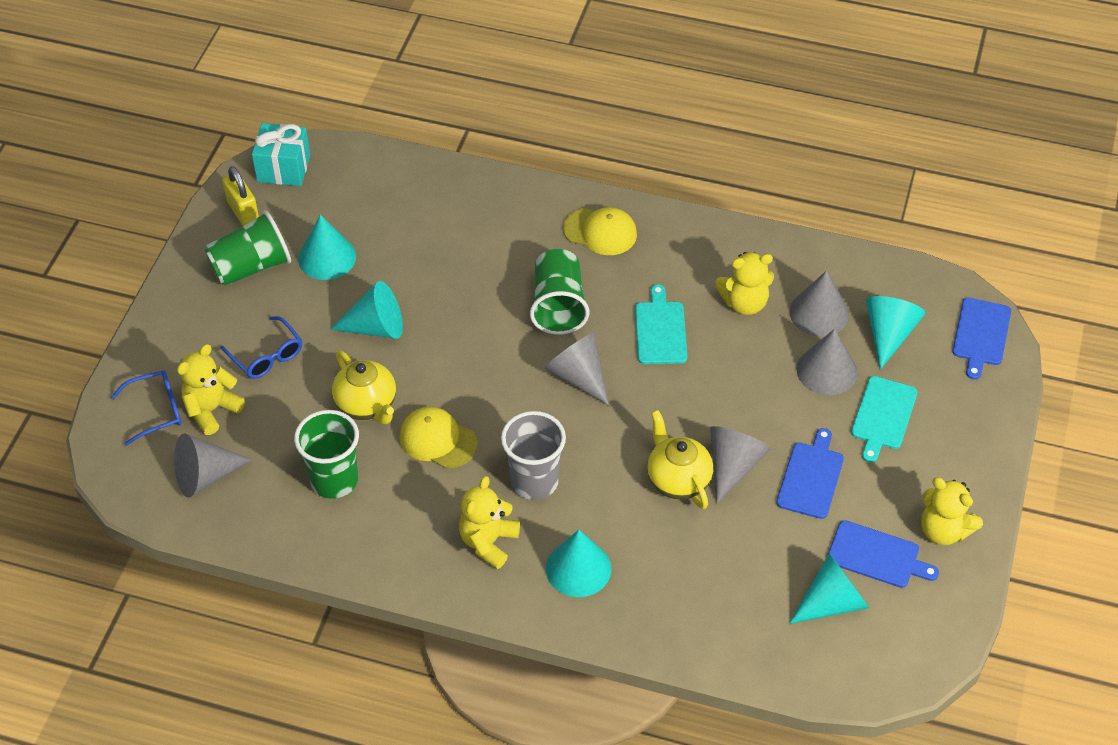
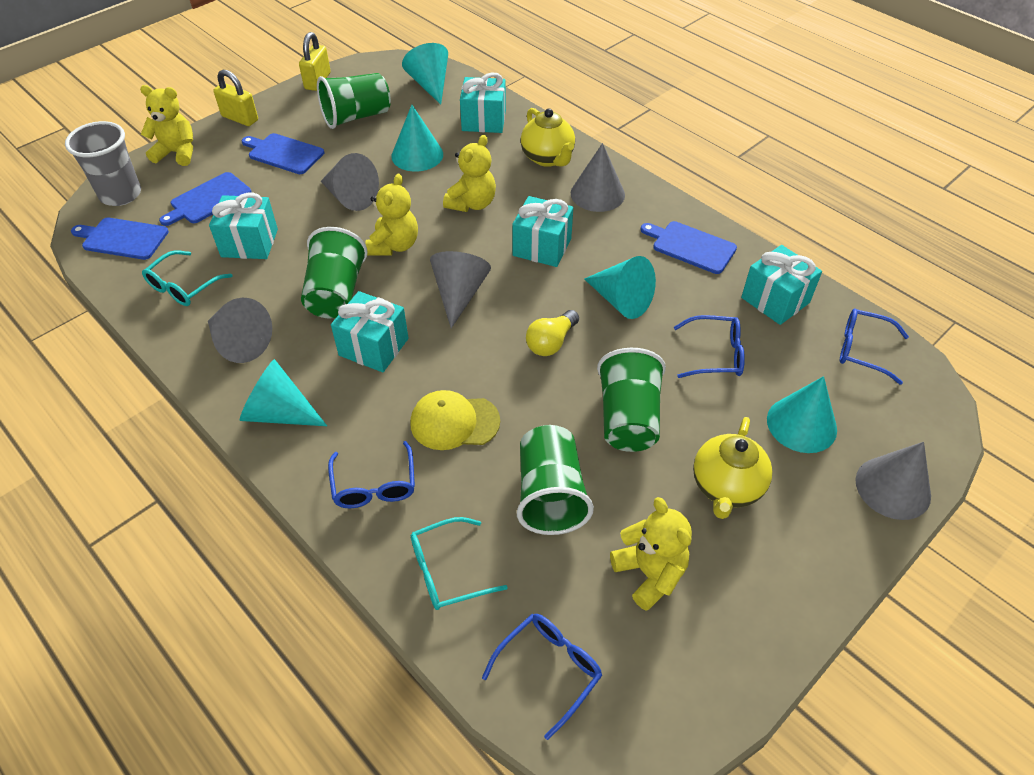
blue cutting board: 3 -> 4
blue glasses: 2 -> 4
green cup: 3 -> 4
turquoise cutting board: 2 -> 0
turquoise gift: 1 -> 5
turquoise glasses: 0 -> 2
yellow cap: 2 -> 1
yellow light bulb: 0 -> 1
yellow padlock: 1 -> 2

